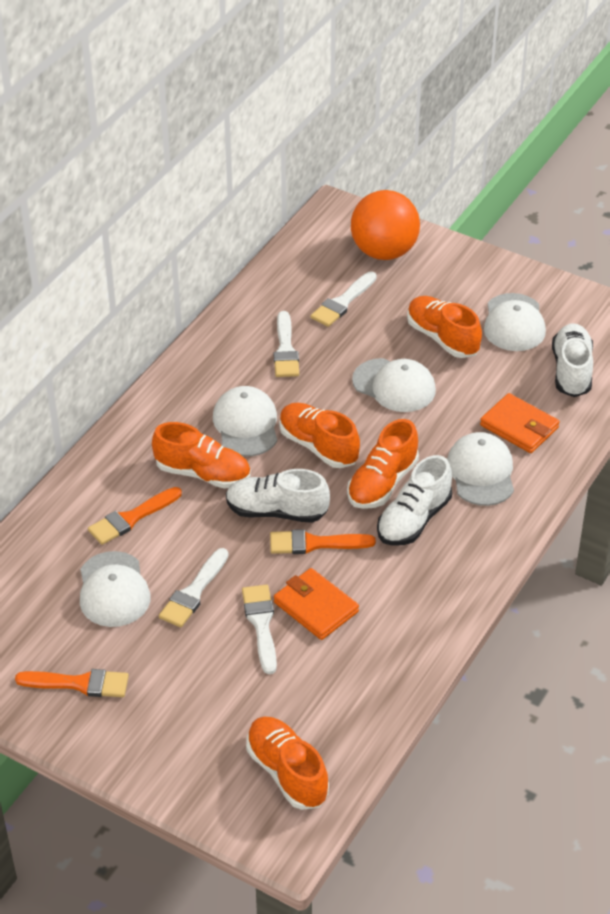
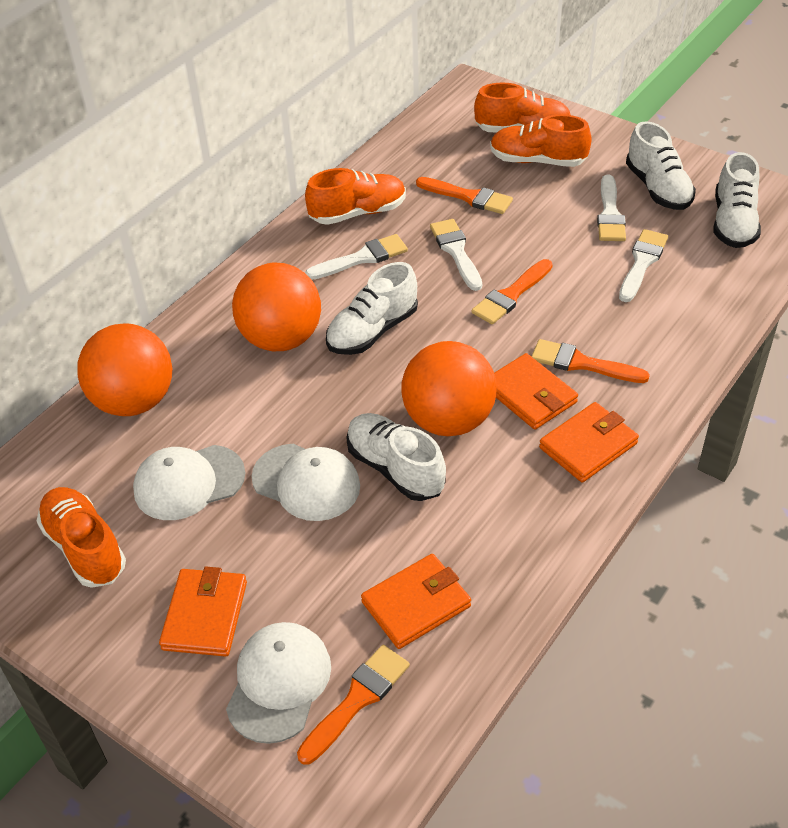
orange ball: 1 -> 3
orange brush: 3 -> 4
orange shoe: 5 -> 4
orange wallet: 2 -> 4
white cap: 5 -> 3
white shoe: 3 -> 4

